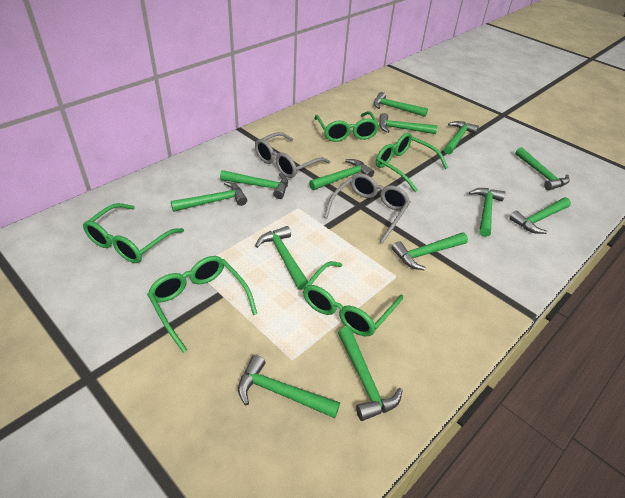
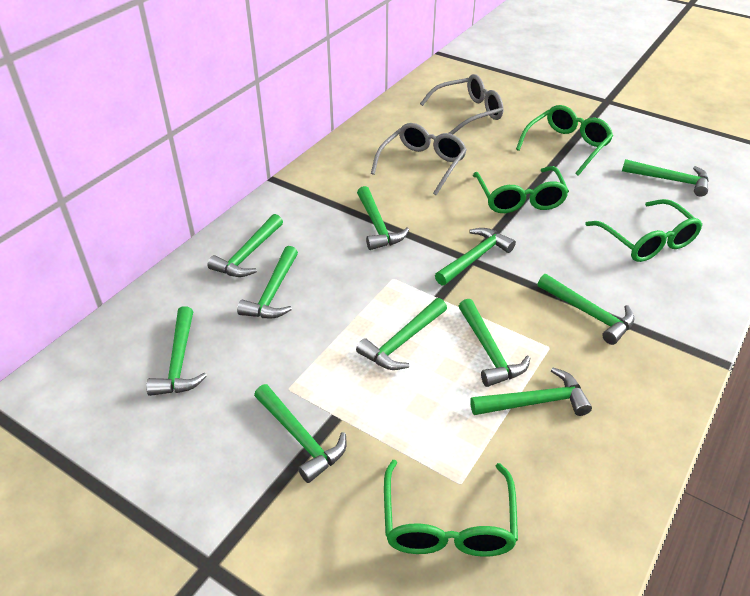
green glasses: 5 -> 4
green hammer: 13 -> 11

